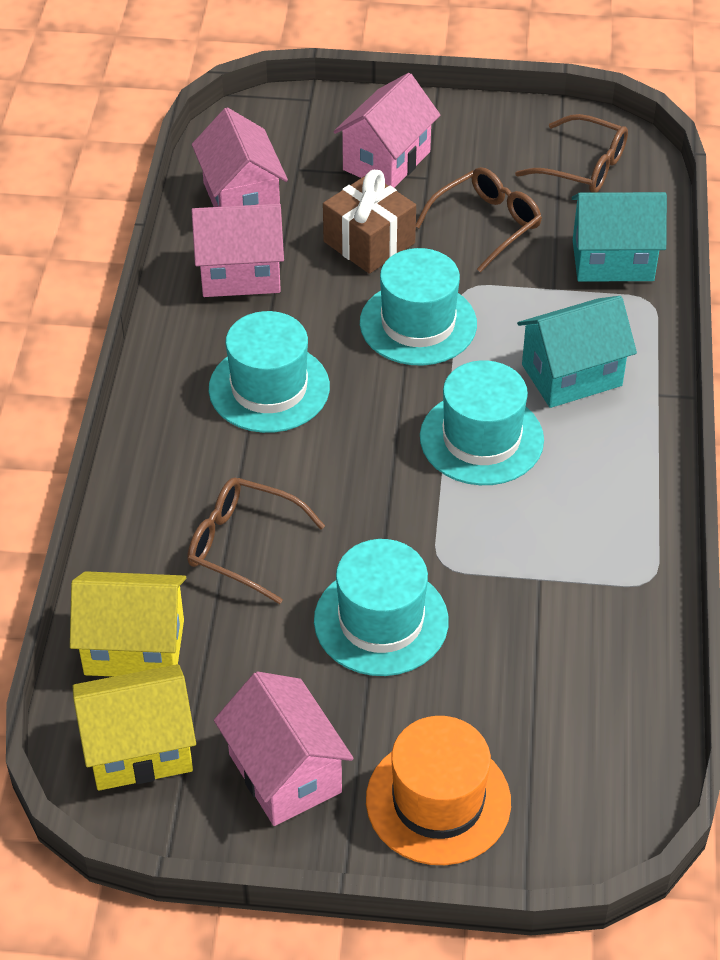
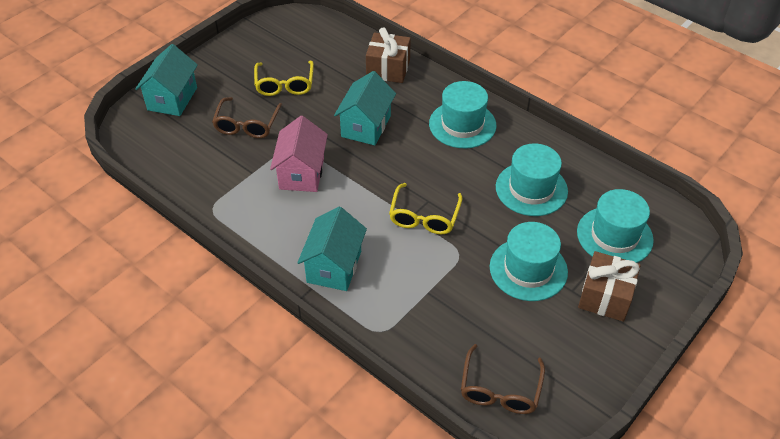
brown gift: 1 -> 2
brown glasses: 3 -> 2
orange hat: 1 -> 0
pink house: 4 -> 1
turquoise house: 2 -> 3
yellow glasses: 0 -> 2
yellow house: 2 -> 0

